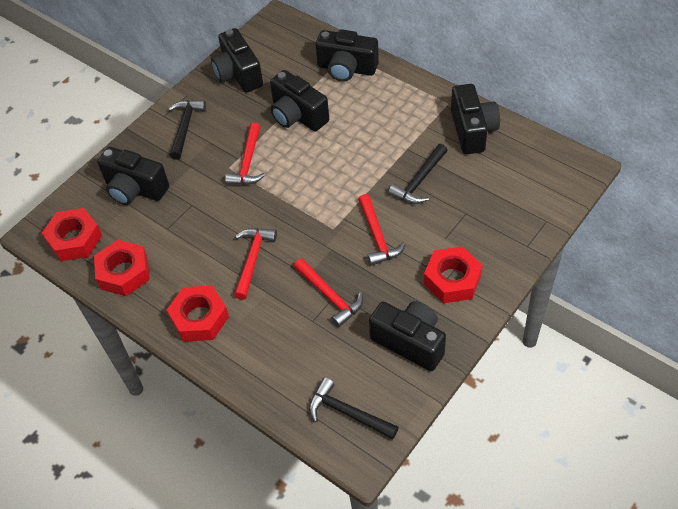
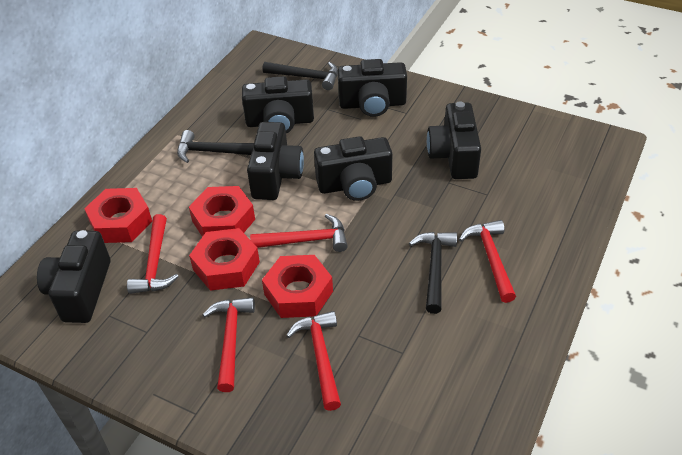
red hammer: 4 -> 5

